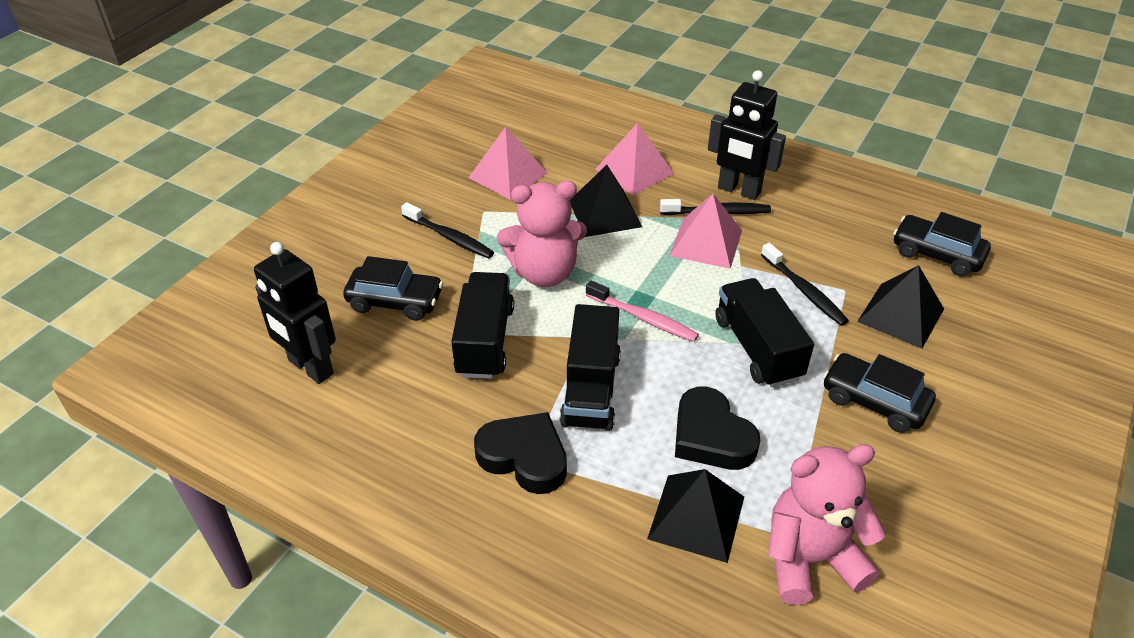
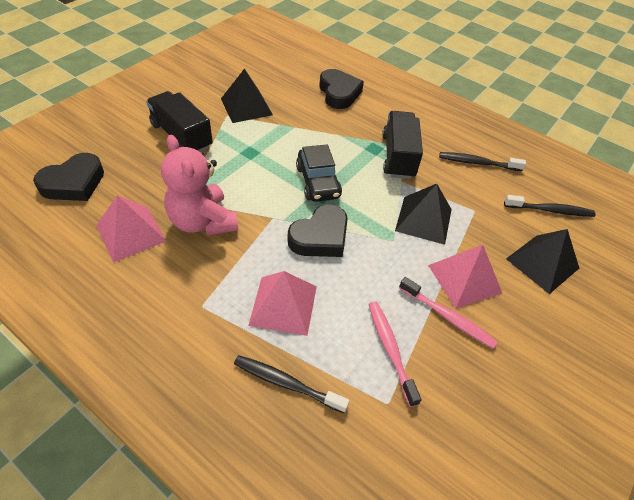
black car: 3 -> 1
black heart: 2 -> 3
black robot: 2 -> 0
black truck: 3 -> 2
pink teddy bear: 2 -> 1
pink toothbrush: 1 -> 2

